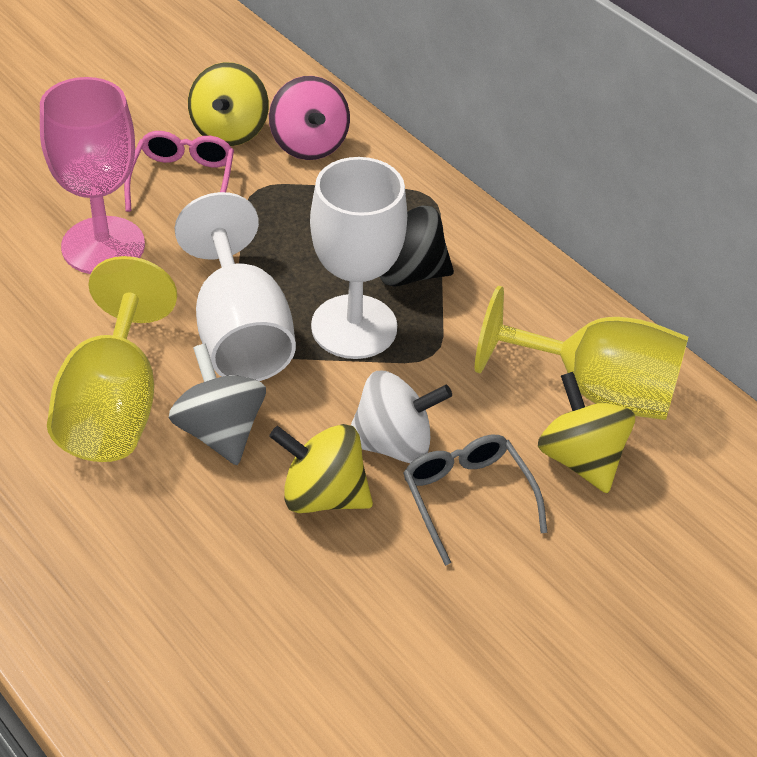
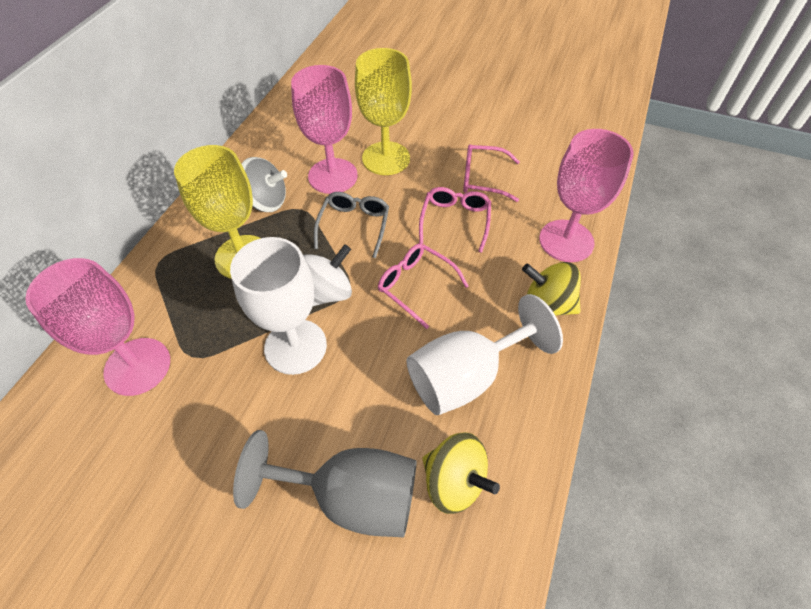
black spinning top: 1 -> 0
grey goblet: 0 -> 1
pink glasses: 1 -> 3
pink goblet: 1 -> 3
pink spinning top: 1 -> 0
yellow spinning top: 3 -> 2

